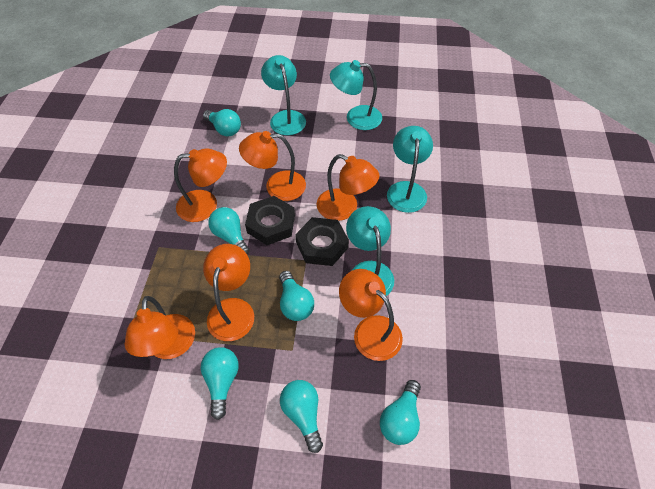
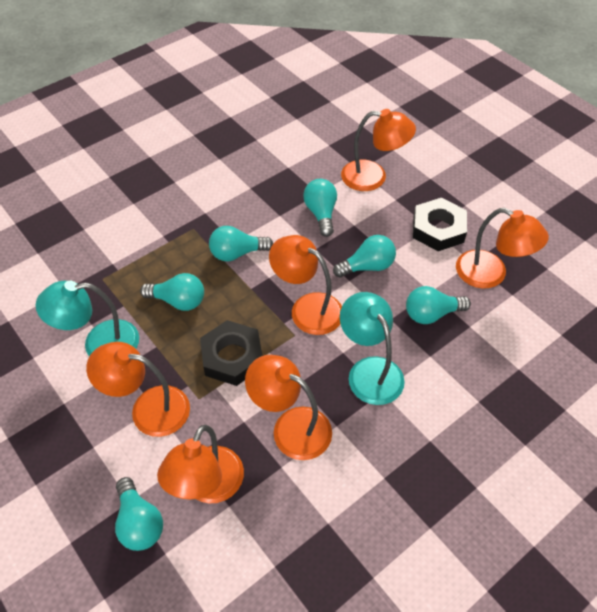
turquoise lamp: 4 -> 2

